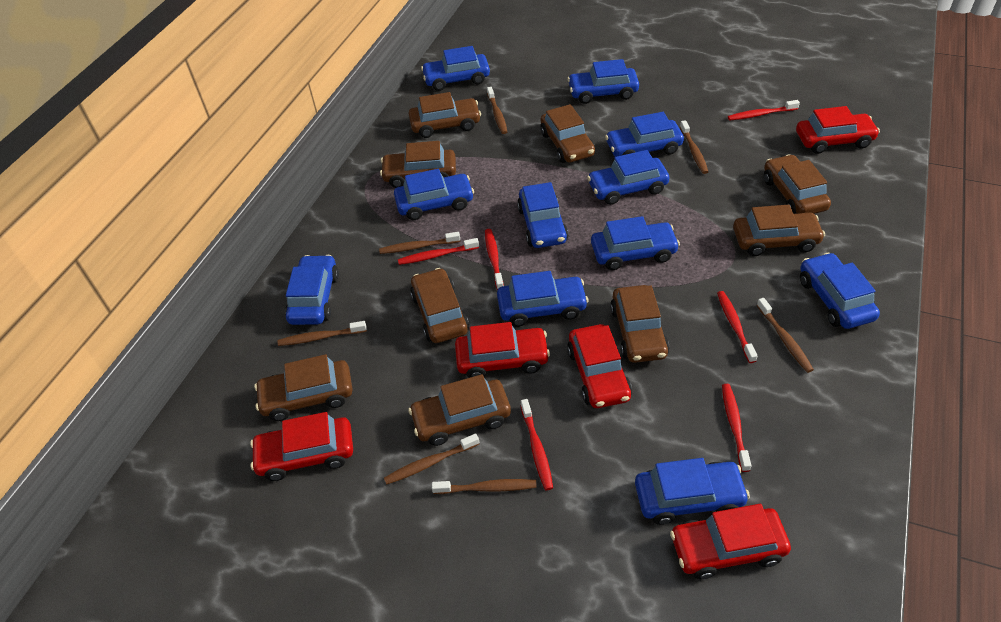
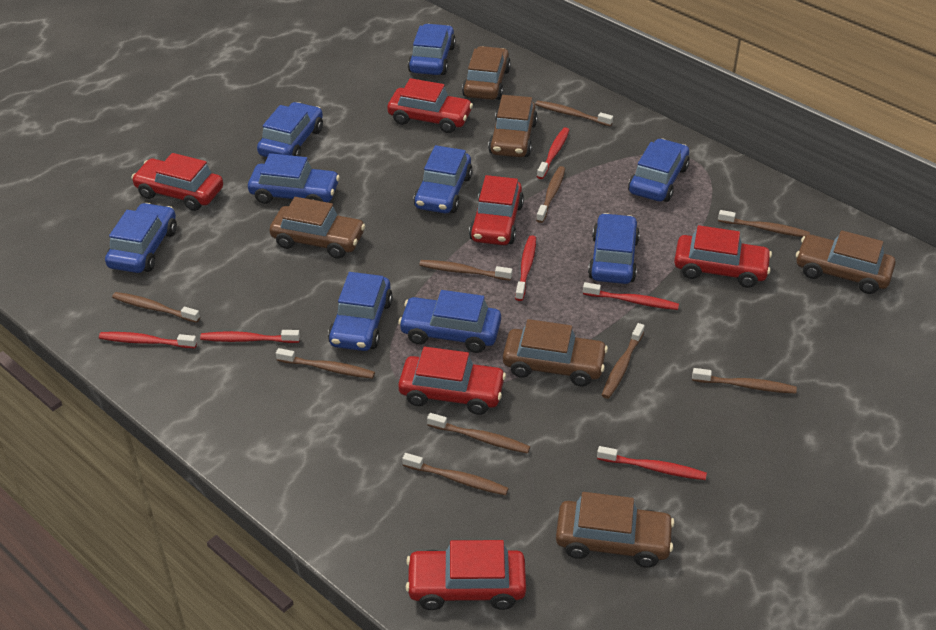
blue car: 11 -> 9
brown car: 9 -> 6
brown toothbrush: 7 -> 10
red car: 5 -> 6

